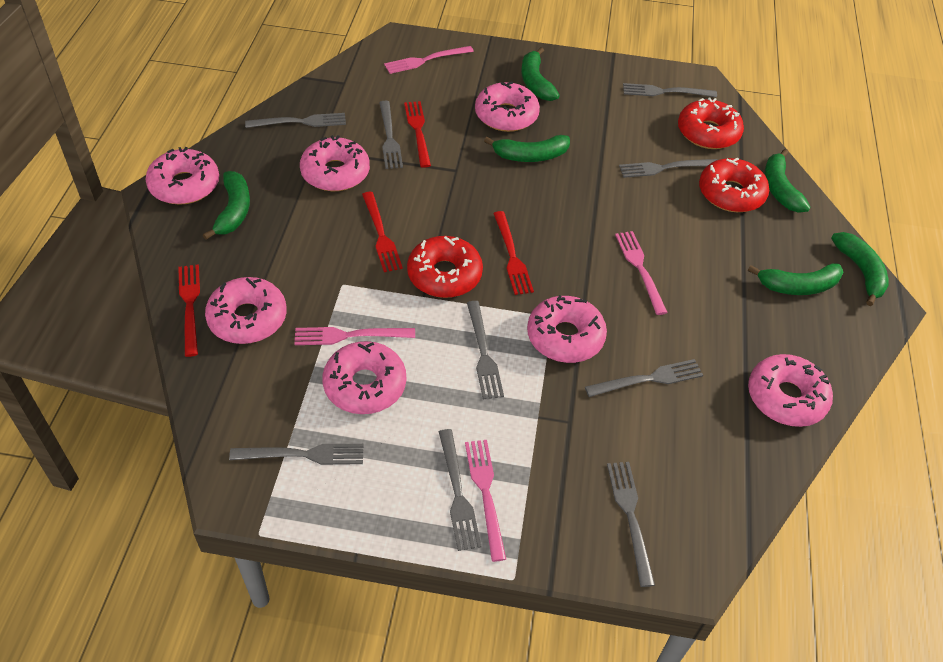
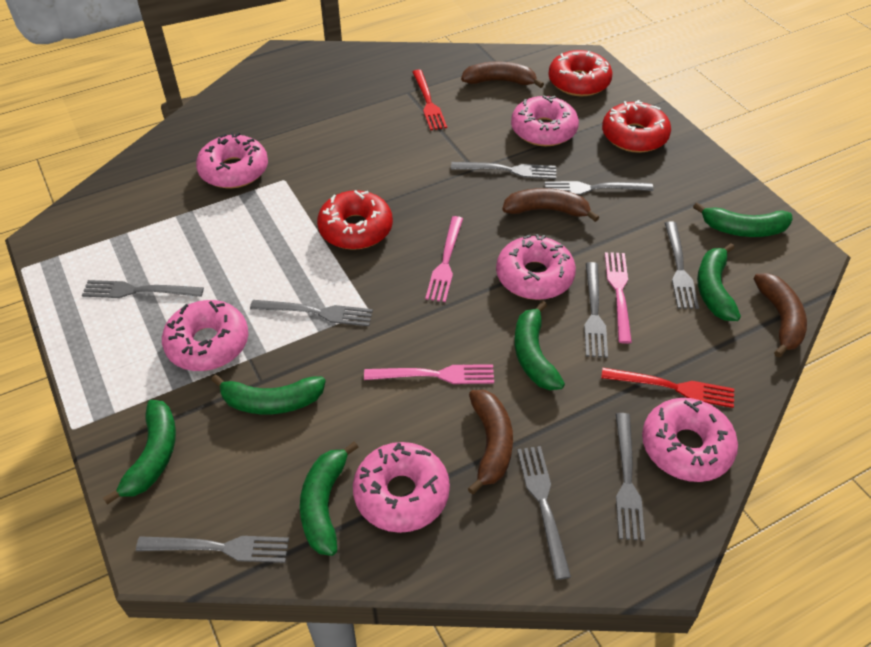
brown banana: 0 -> 4
pink donut: 7 -> 6
pink fork: 4 -> 3
red fork: 4 -> 2

